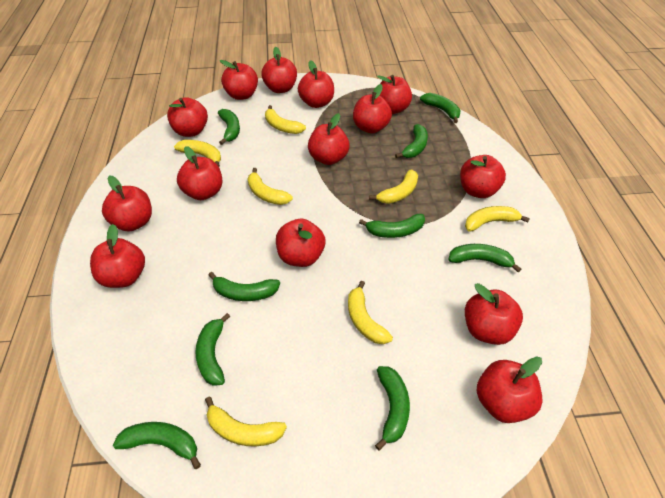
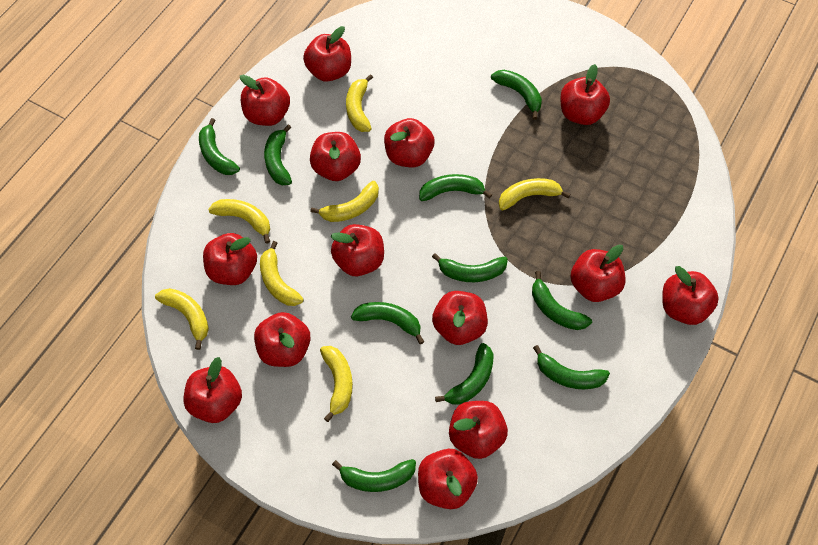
green banana: 9 -> 10

